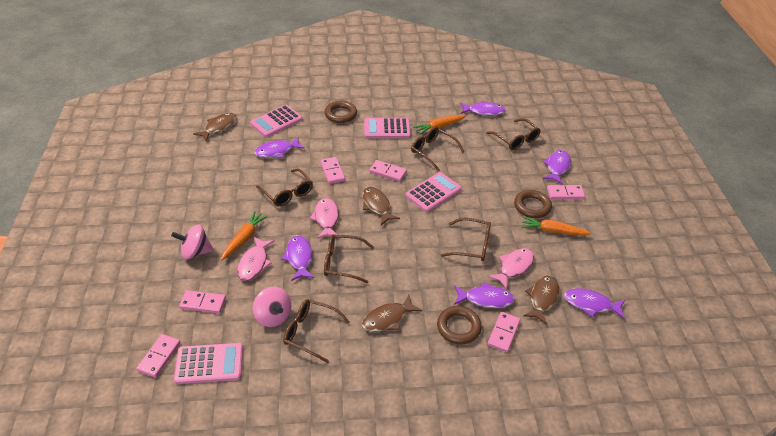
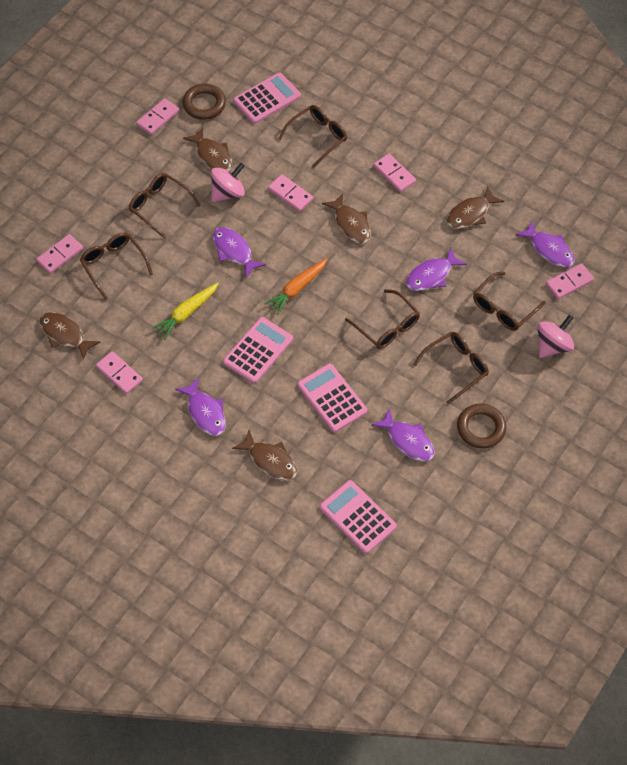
brown fish: 4 -> 5
brown ring: 3 -> 2
orange carrot: 3 -> 1
pink fish: 3 -> 0
purple fish: 6 -> 5
yellow carrot: 0 -> 1

